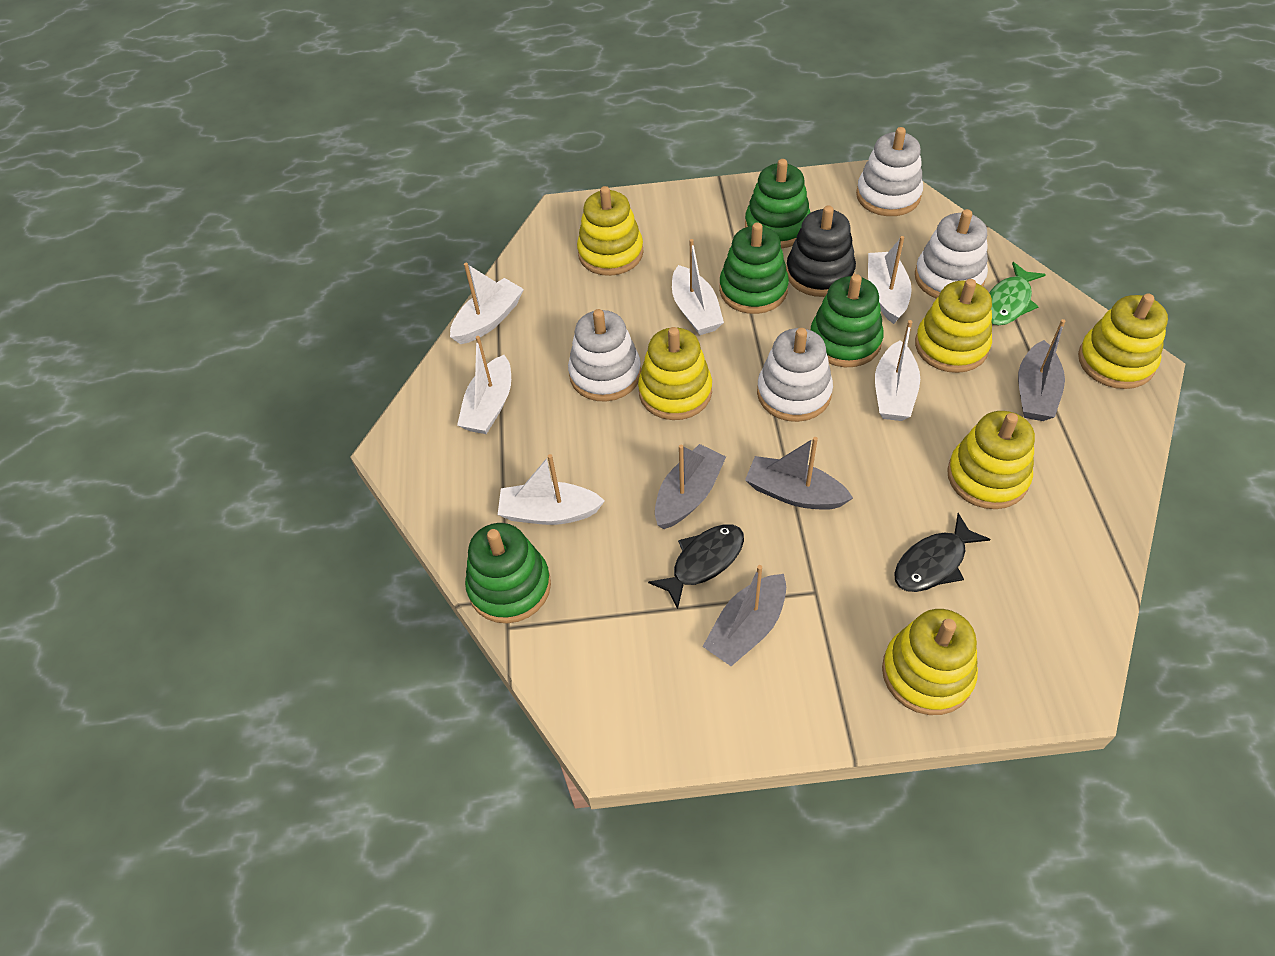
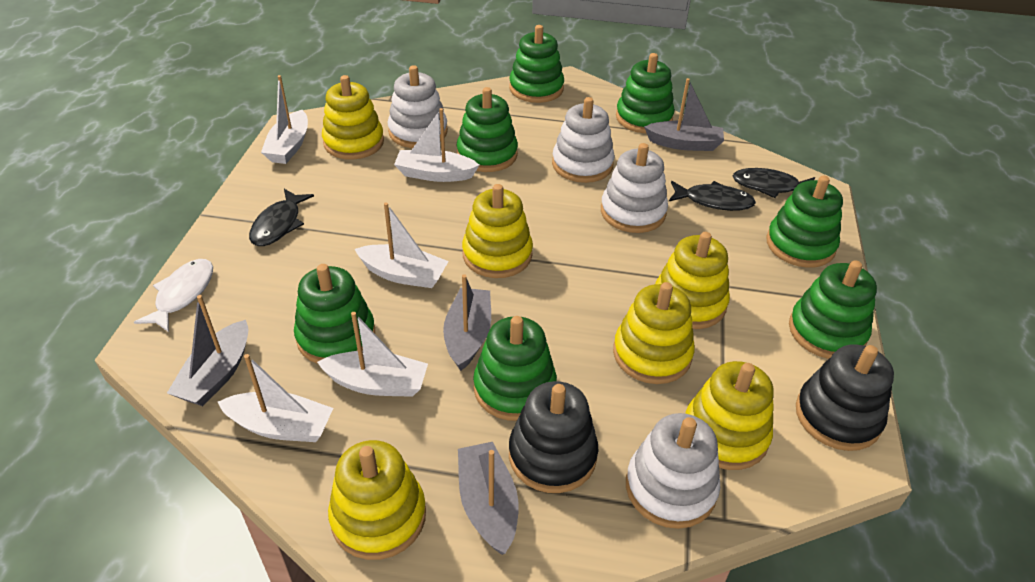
black fish: 2 -> 3
black stacking toy: 1 -> 2
green fish: 1 -> 0
green stacking toy: 4 -> 7
white boat: 6 -> 5
white fish: 0 -> 1

